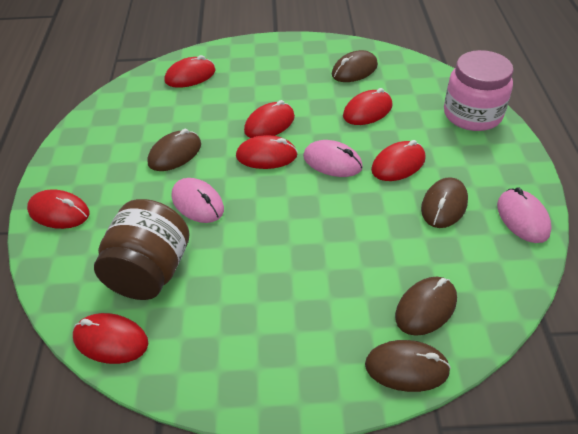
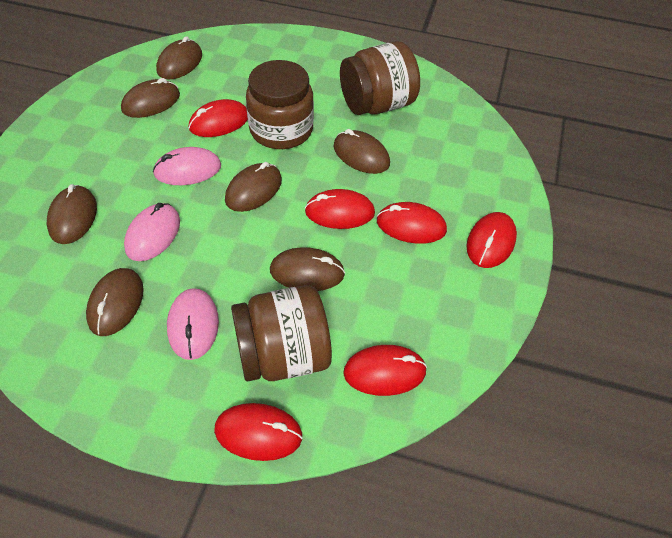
brown jar: 1 -> 3
brown mouse: 5 -> 7
pink jar: 1 -> 0
red mouse: 7 -> 6

